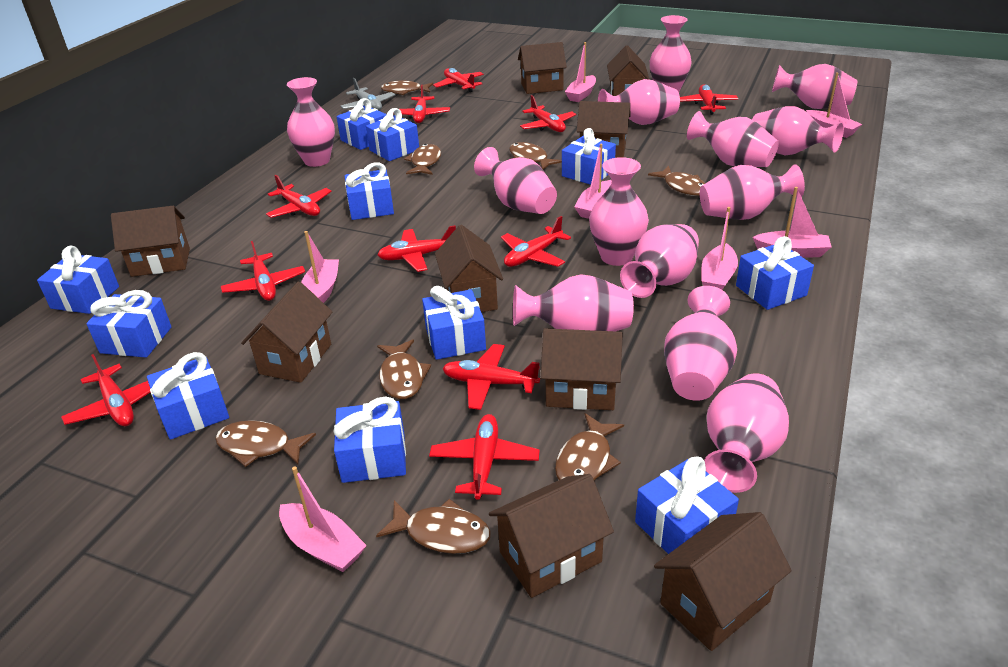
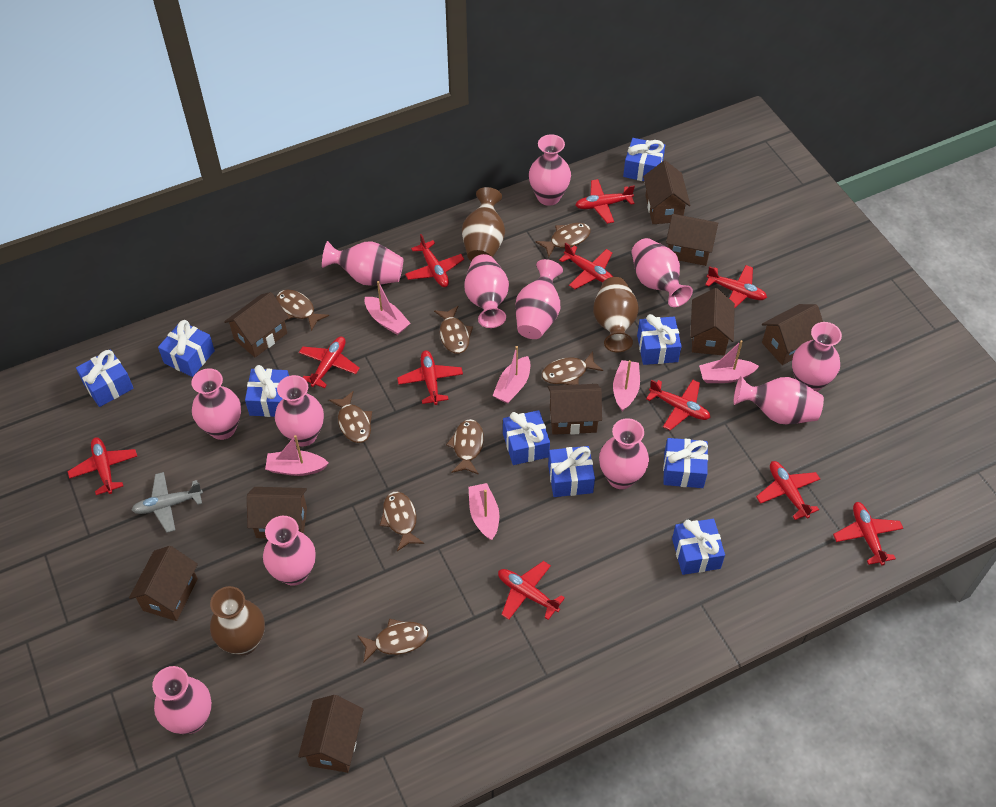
blue gift: 11 -> 9
brown vase: 0 -> 3
pink boat: 7 -> 6
pink vase: 13 -> 12

